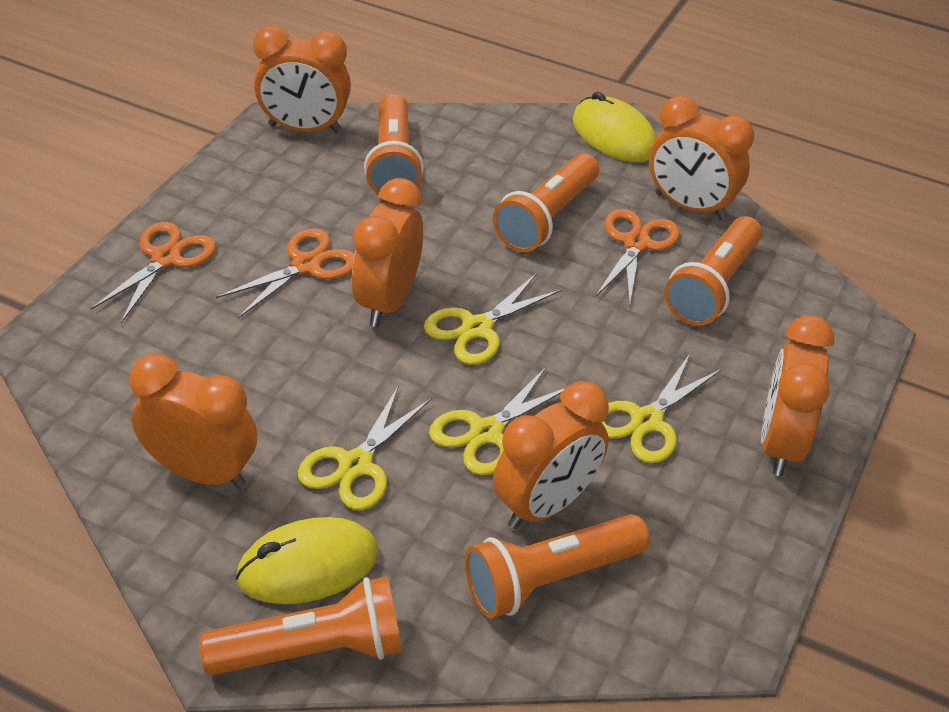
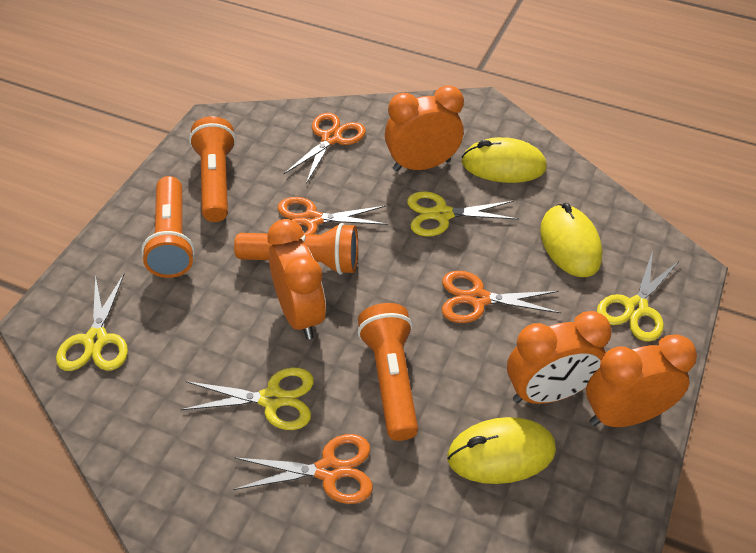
orange clock: 6 -> 4
orange flashlight: 5 -> 4
orange scissors: 3 -> 4
yellow mouse: 2 -> 3

